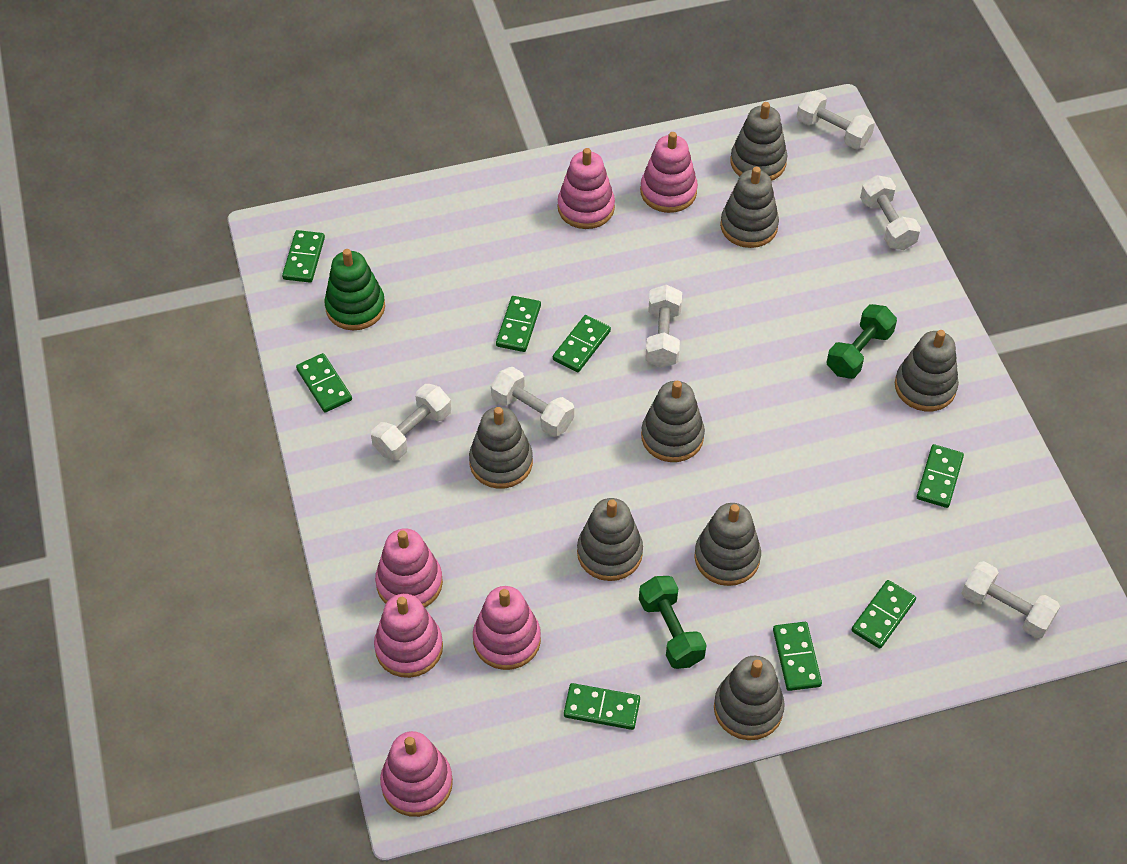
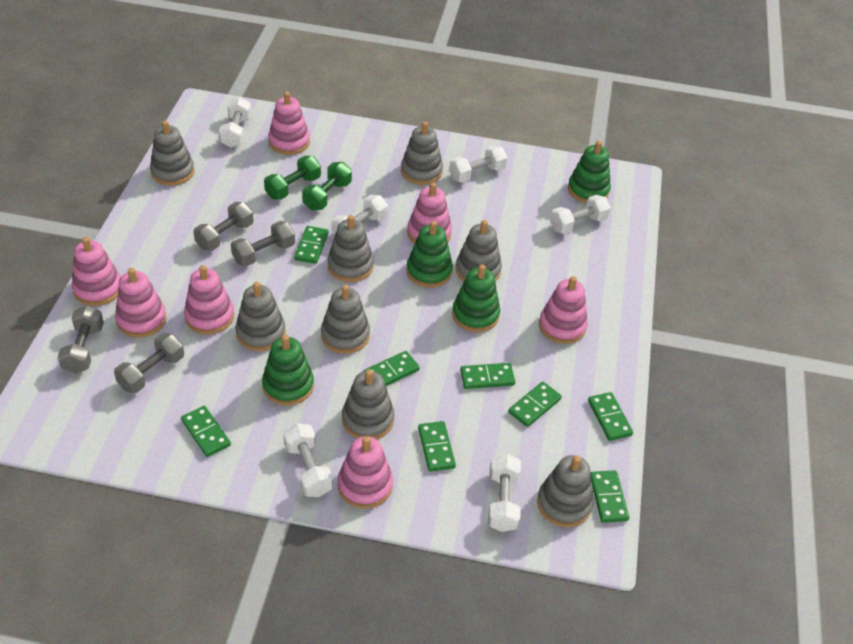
green stacking toy: 1 -> 4
grey dumbbell: 0 -> 4
pink stacking toy: 6 -> 7

